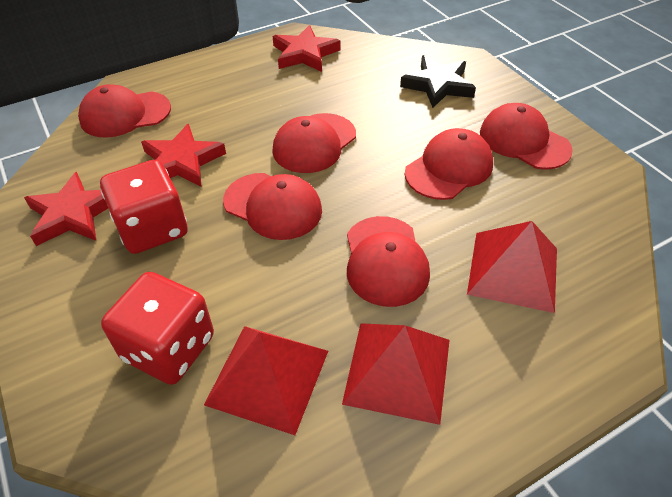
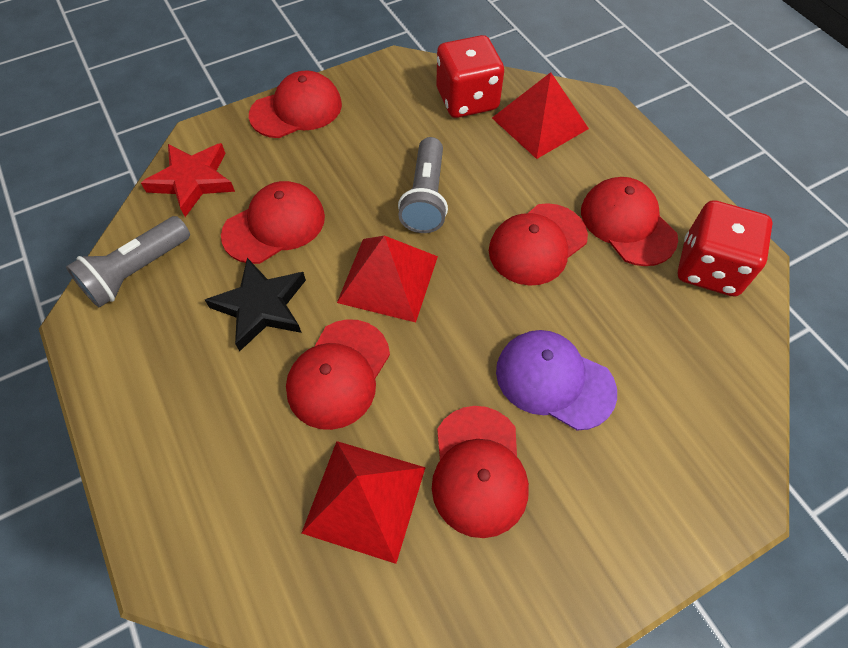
grey flashlight: 0 -> 2
purple cap: 0 -> 1
red star: 3 -> 1

